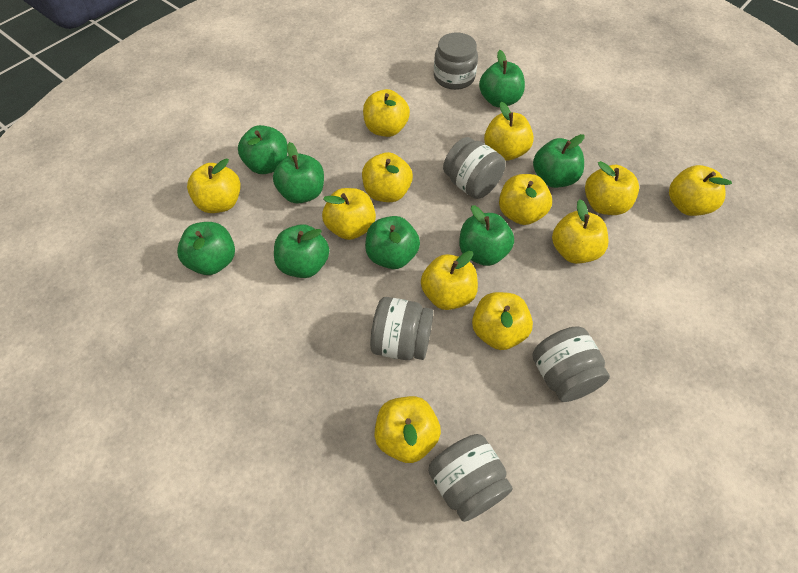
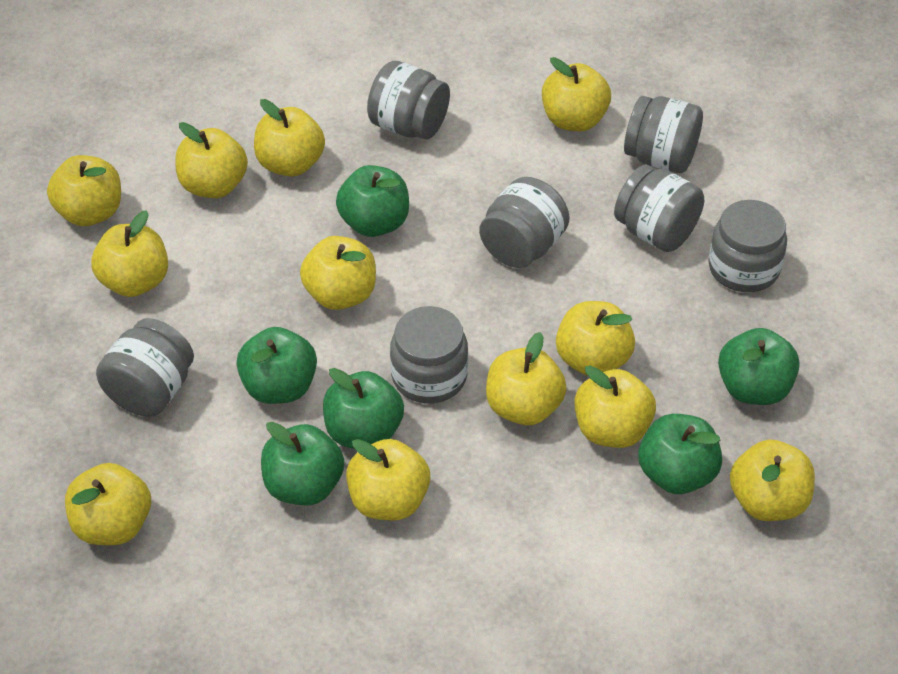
green apple: 8 -> 6
grey jar: 5 -> 7

